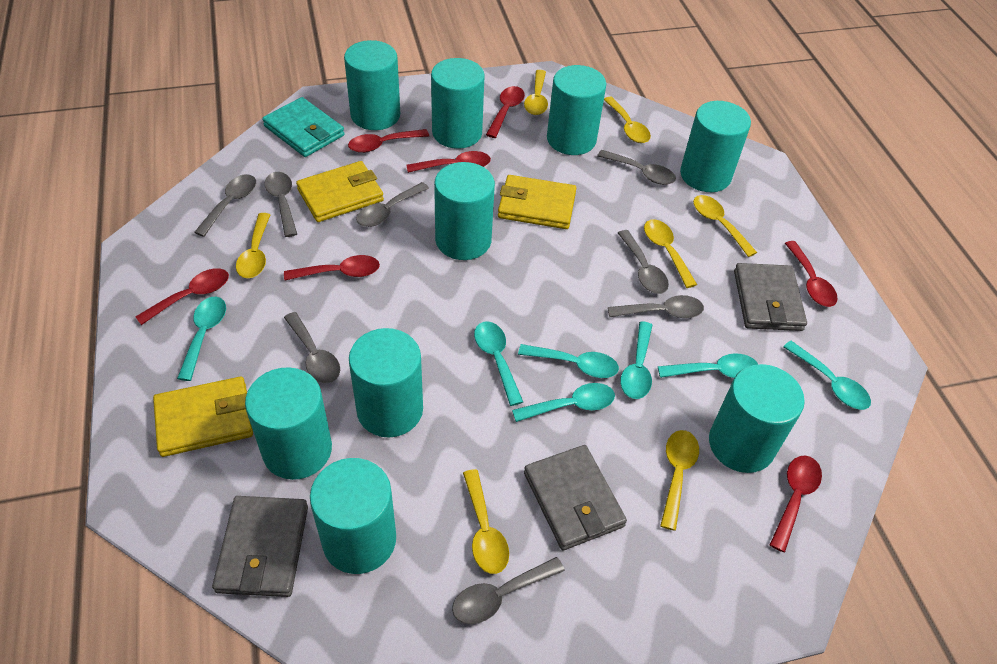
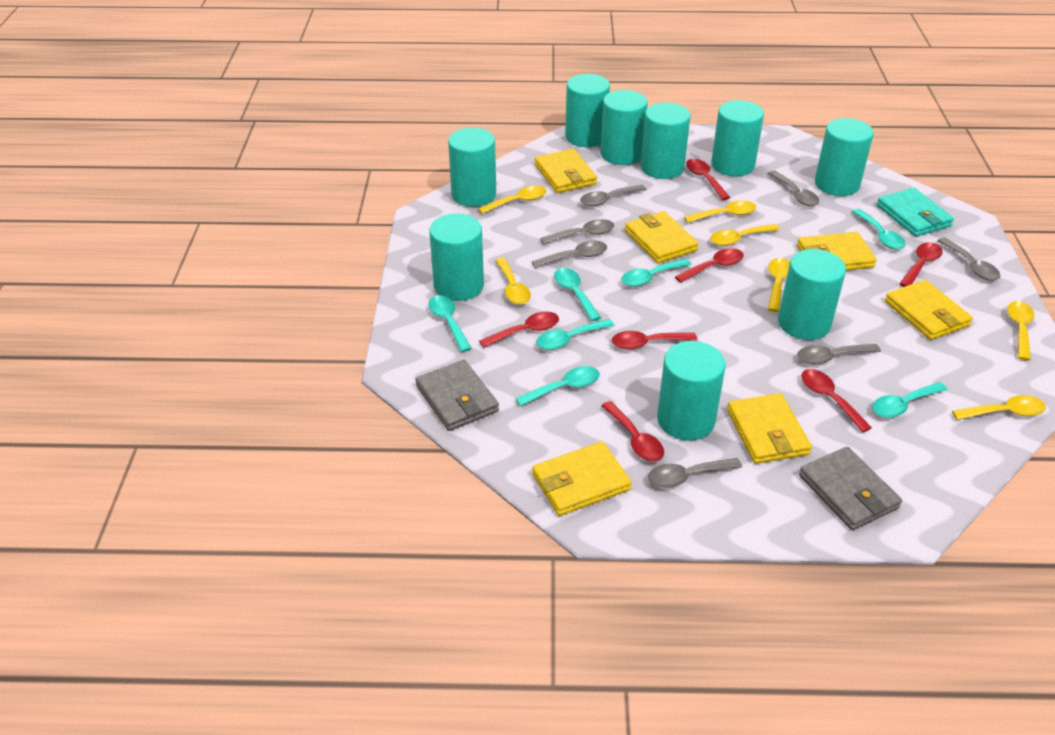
grey spoon: 8 -> 7
grey wallet: 3 -> 2
yellow wallet: 3 -> 6

